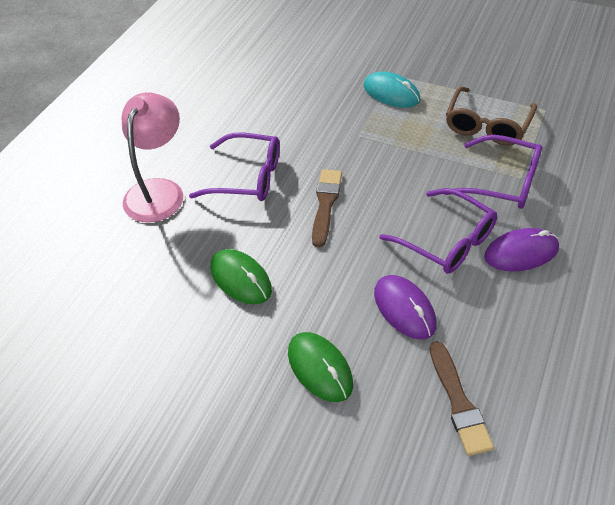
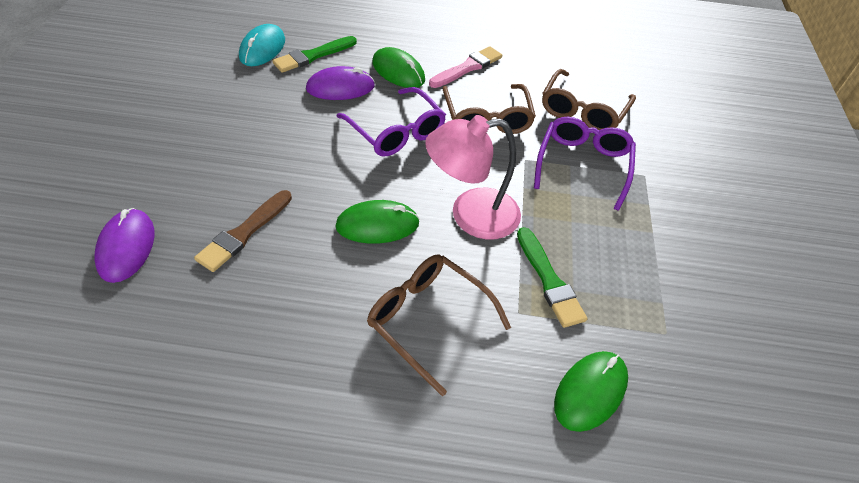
brown brush: 2 -> 1
brown glasses: 1 -> 3
green brush: 0 -> 2
green mouse: 2 -> 3
pink brush: 0 -> 1
purple glasses: 3 -> 2

